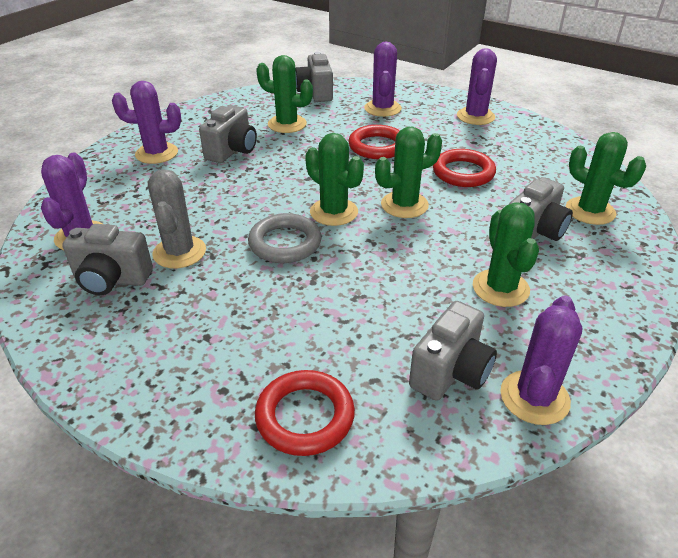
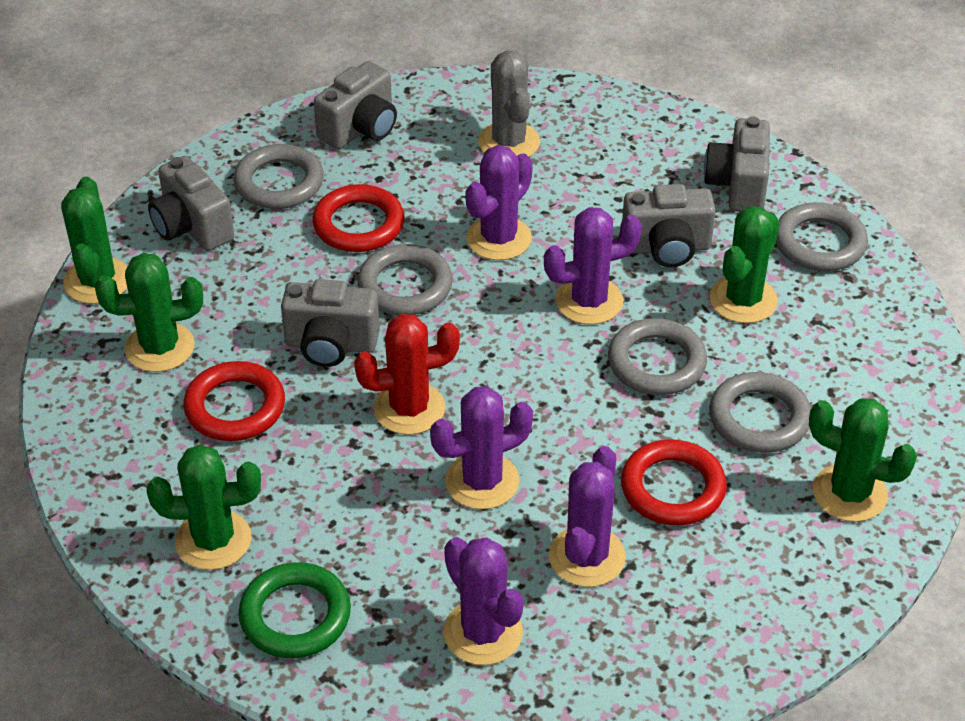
green ring: 0 -> 1
grey ring: 1 -> 5
red cactus: 0 -> 1

